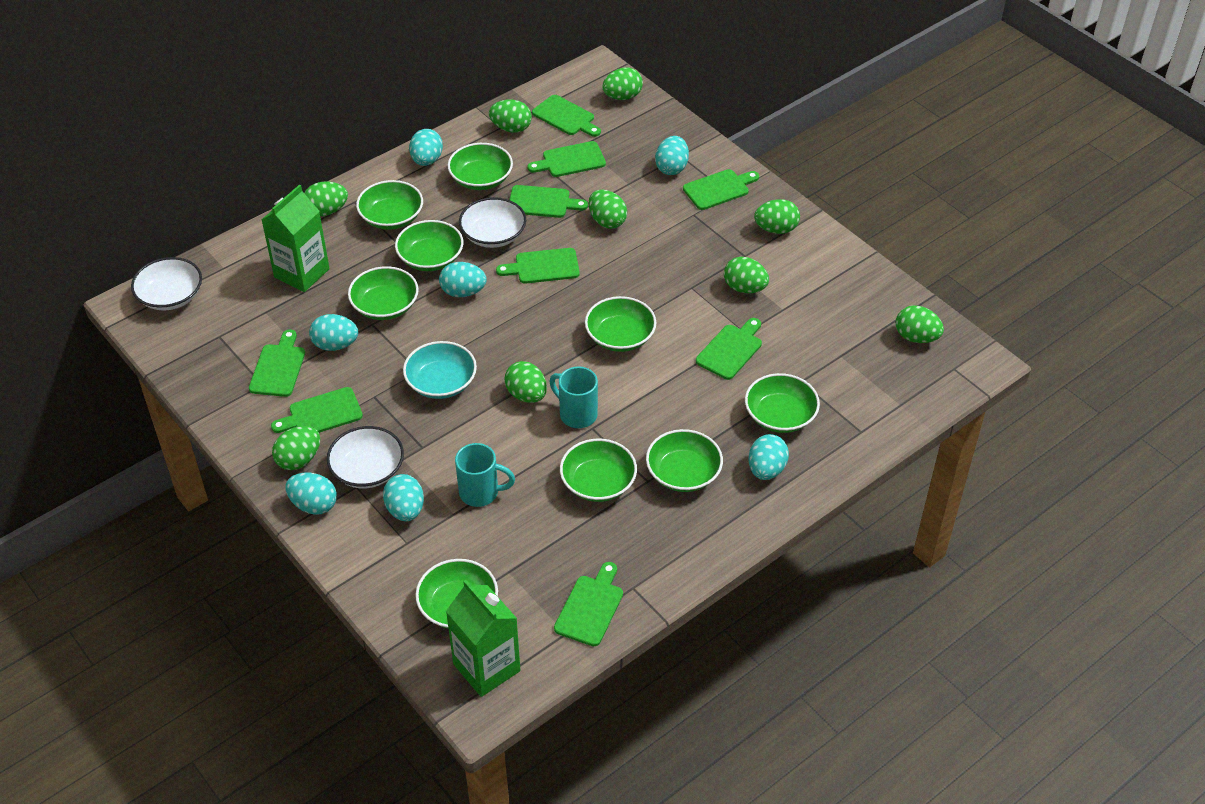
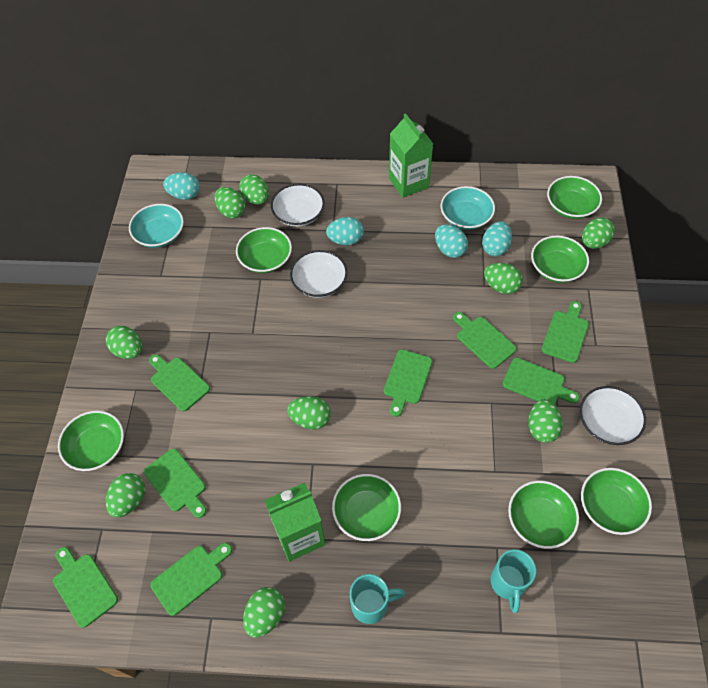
green bowl: 9 -> 7
green cutting board: 9 -> 8
turquoise bowl: 1 -> 2
turquoise egg: 7 -> 4

